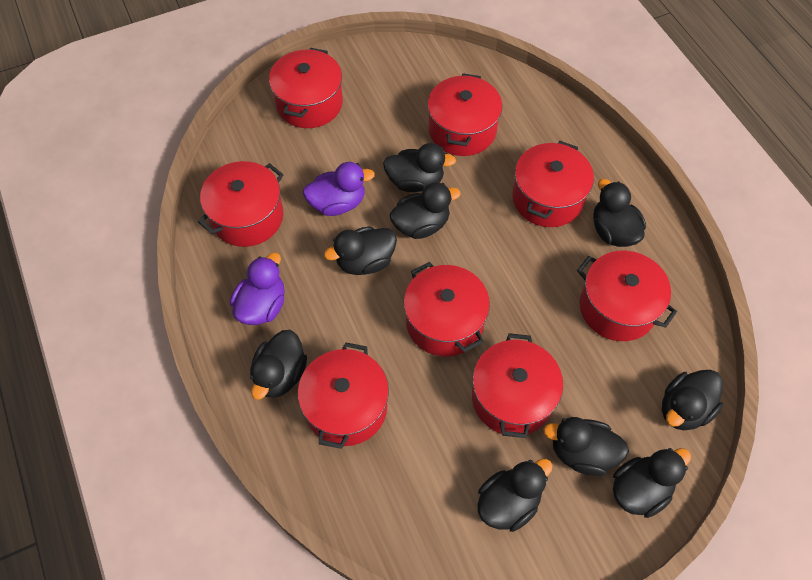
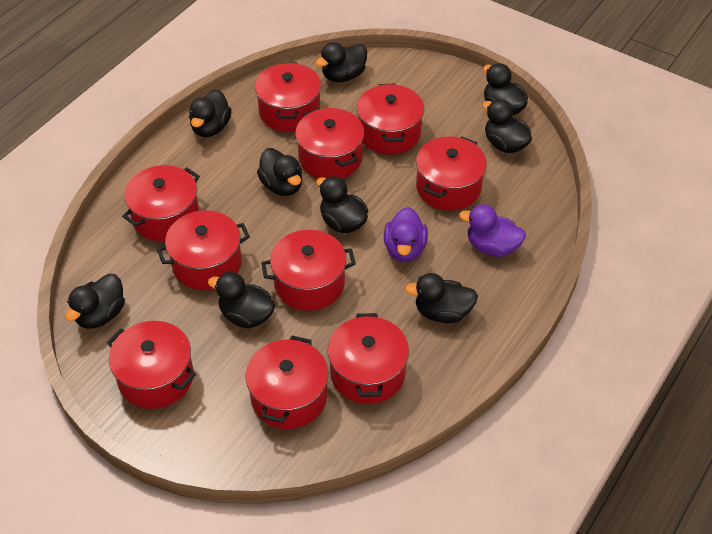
red pot: 8 -> 10

